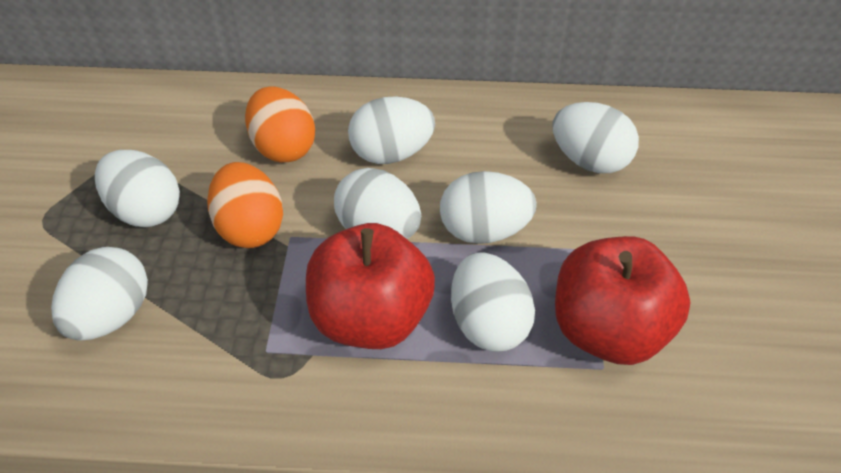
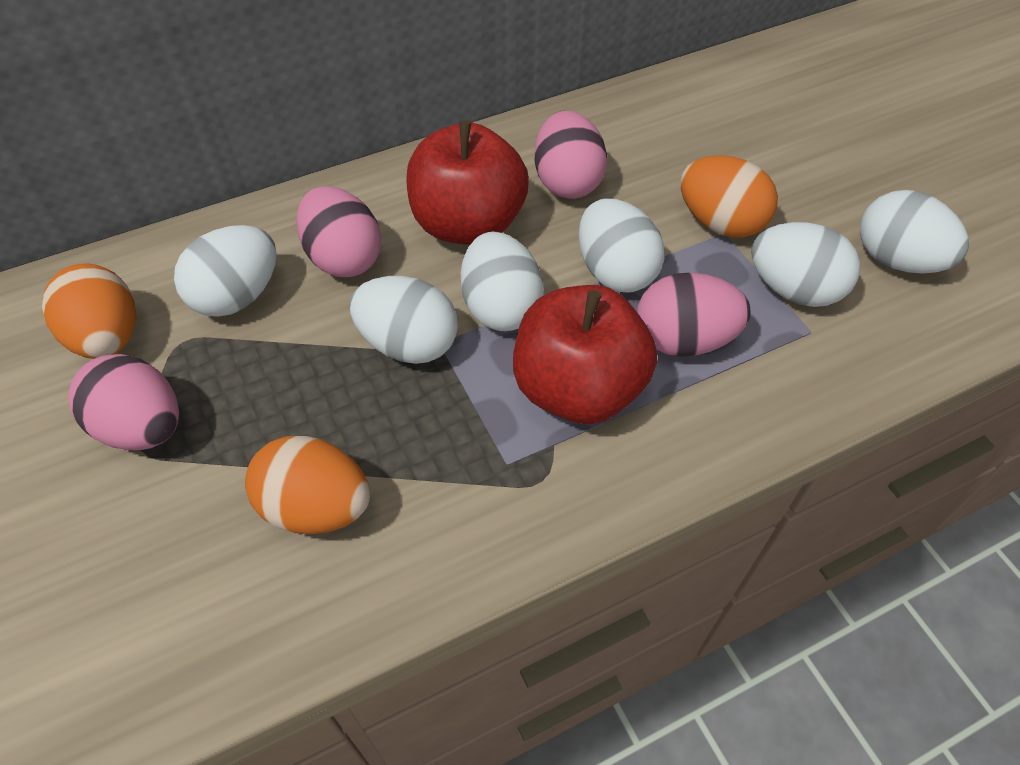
orange egg: 2 -> 3
pink egg: 0 -> 4
white egg: 7 -> 6

